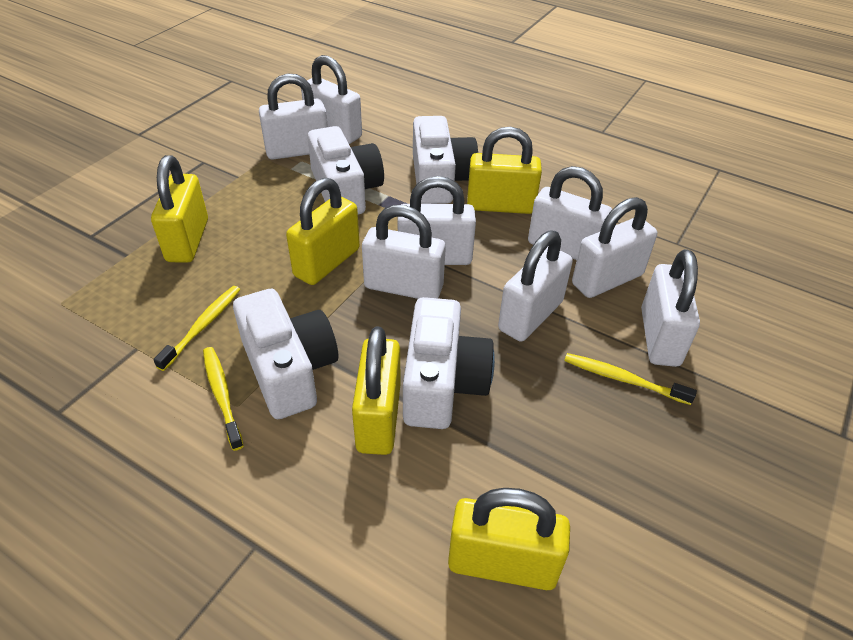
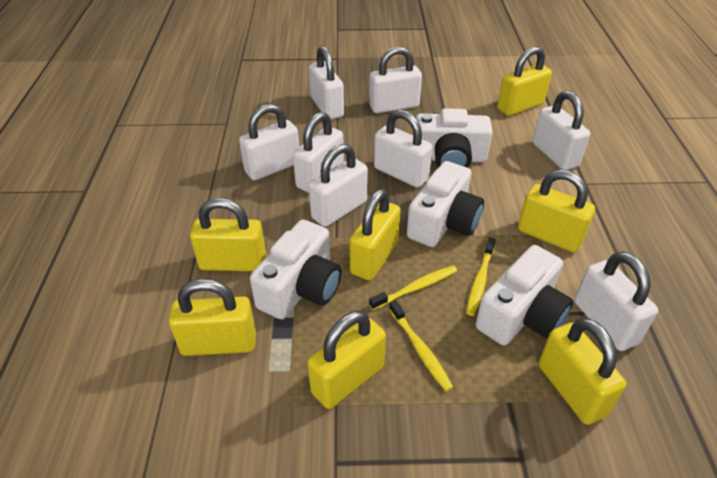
yellow padlock: 5 -> 7

